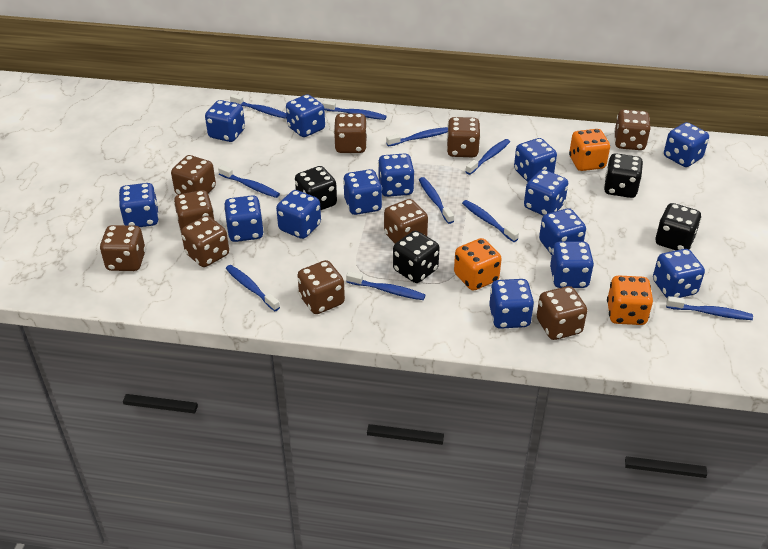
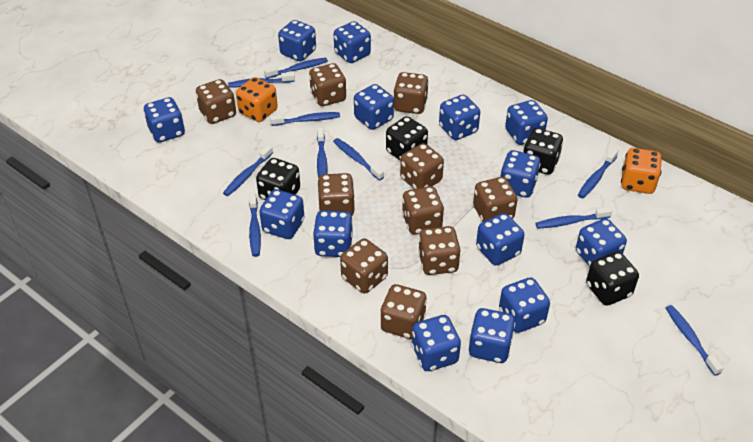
orange dice: 3 -> 2

